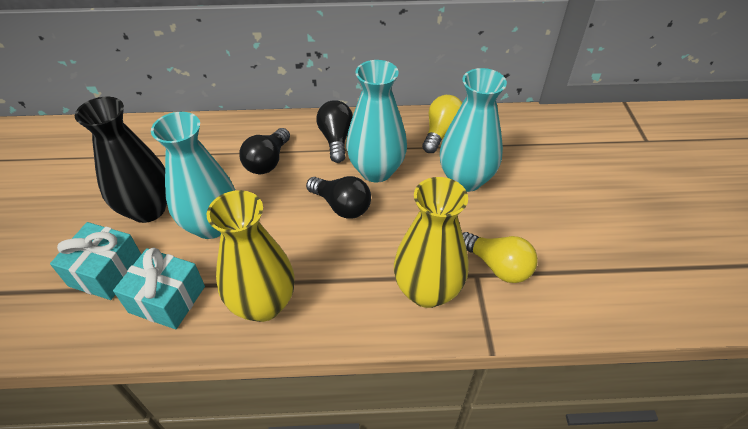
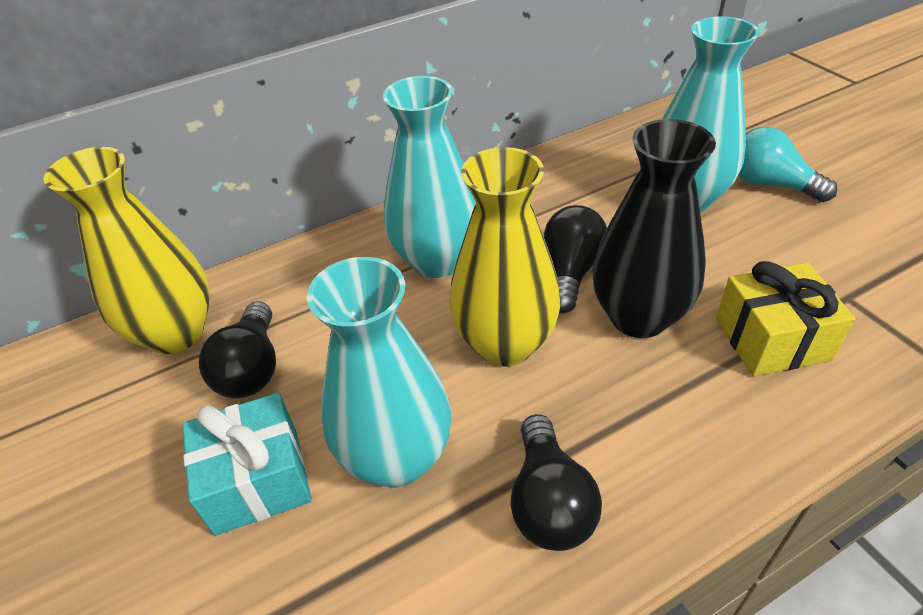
turquoise gift: 2 -> 1
turquoise light bulb: 0 -> 1
yellow gift: 0 -> 1
yellow light bulb: 2 -> 0

